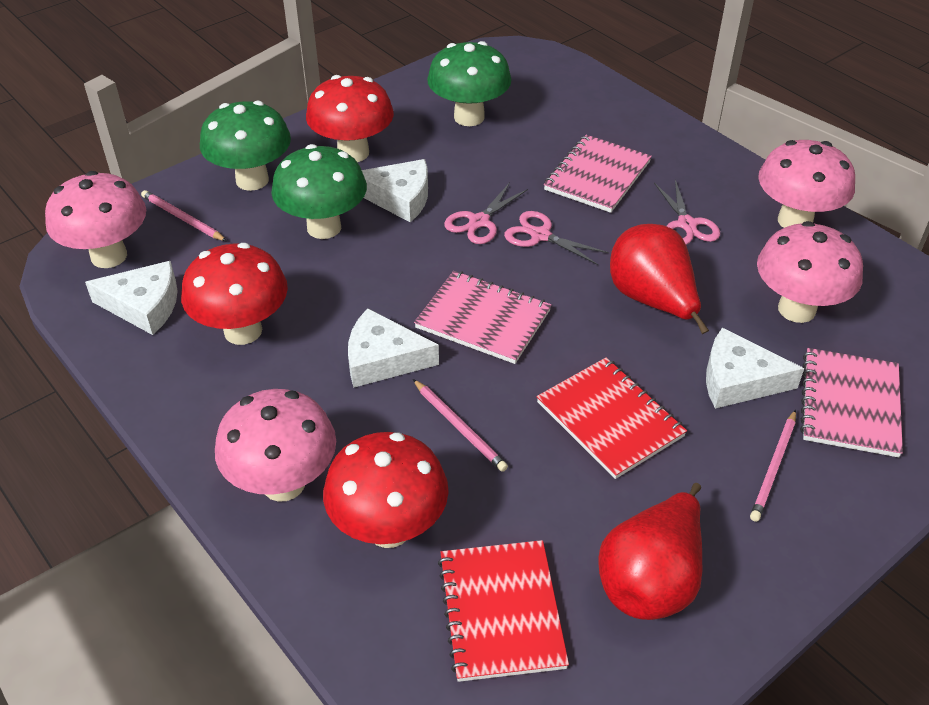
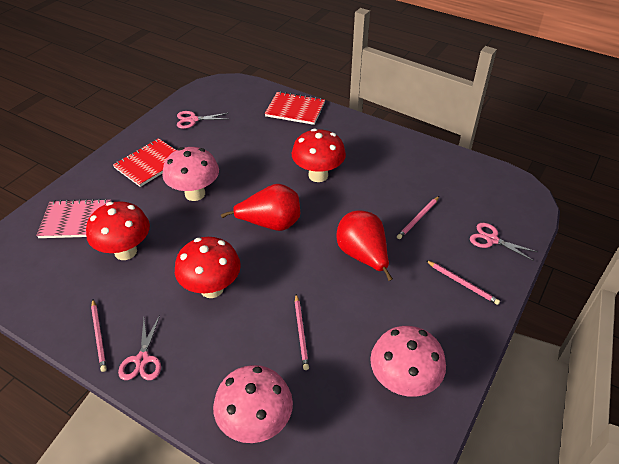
green mushroom: 3 -> 0
pink mushroom: 4 -> 3
pink notebook: 3 -> 1
pink pencil: 3 -> 4
white cheese: 4 -> 0

